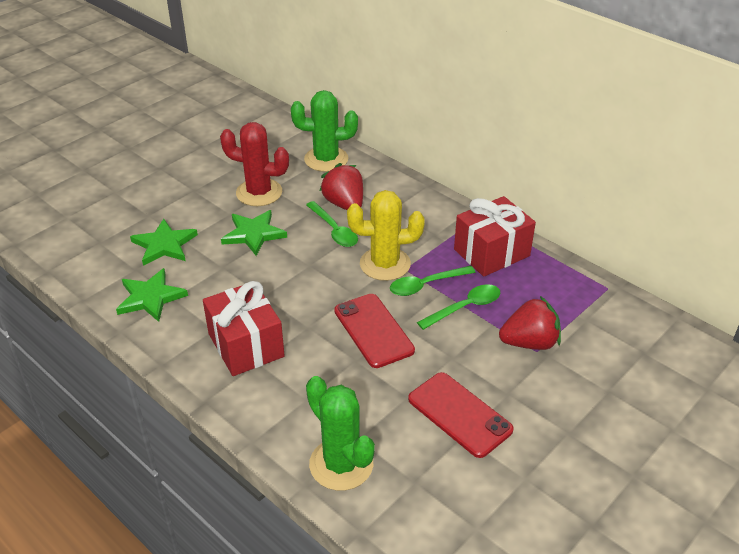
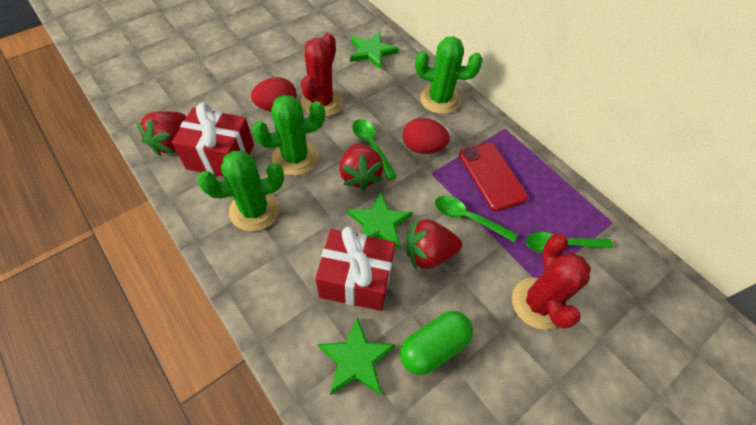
green cactus: 2 -> 3
green capsule: 0 -> 1
red cactus: 1 -> 2
red egg: 0 -> 2
red phone: 2 -> 1
red strawberry: 2 -> 3
yellow cactus: 1 -> 0

